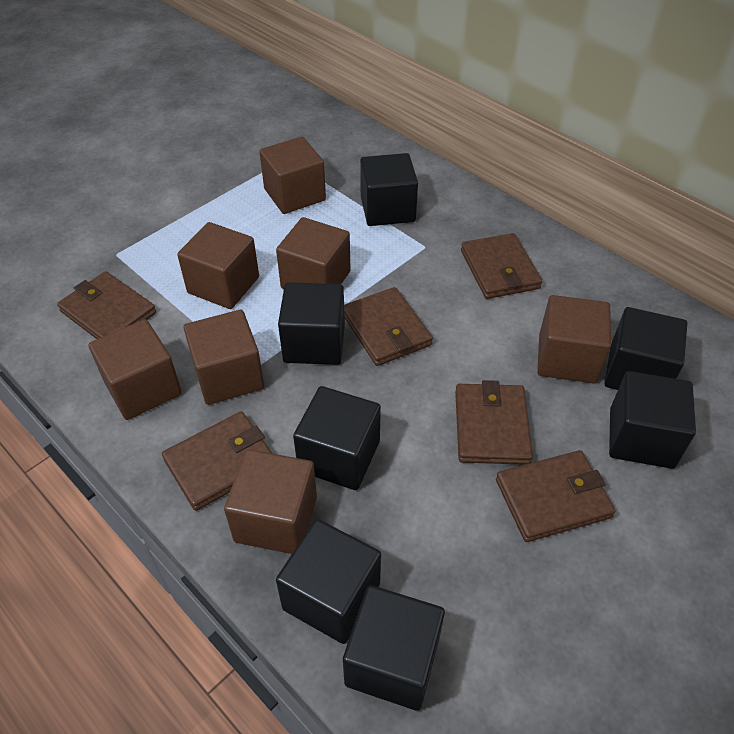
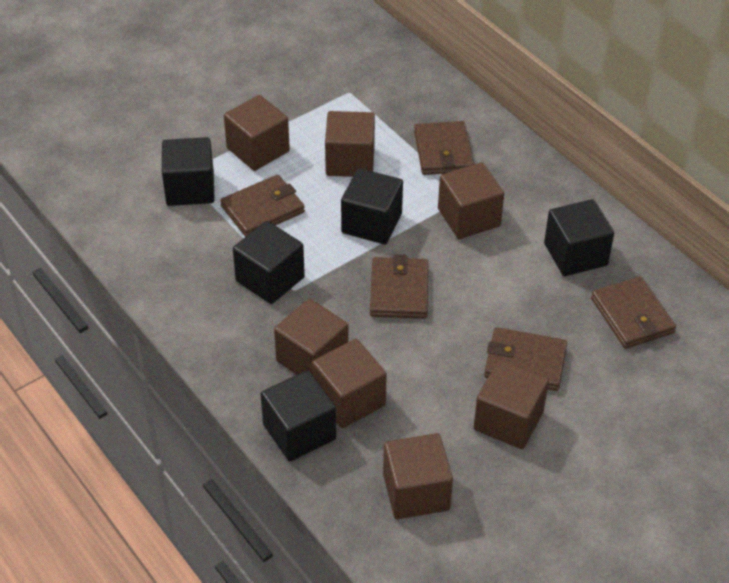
black cube: 7 -> 5
brown wallet: 6 -> 5

